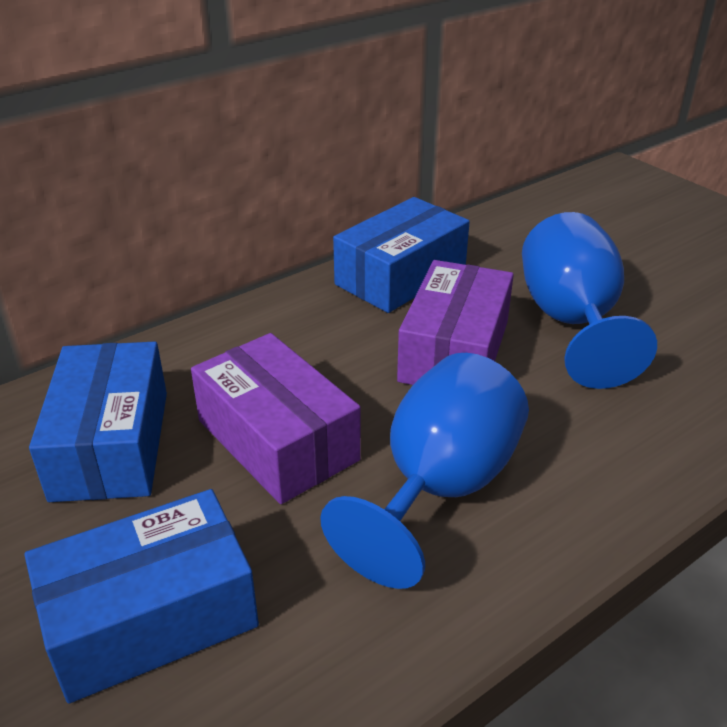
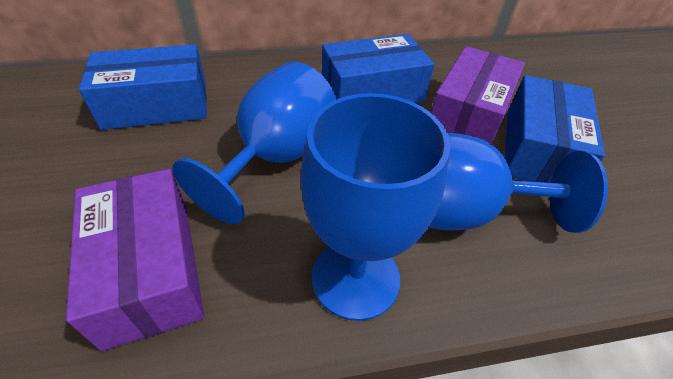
blue goblet: 2 -> 3

